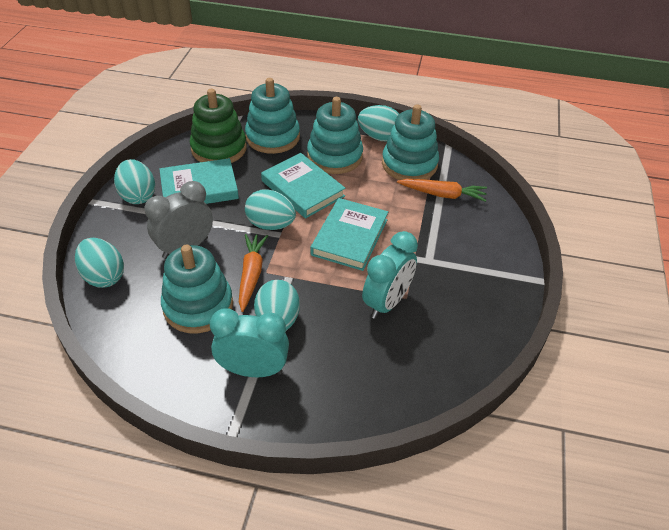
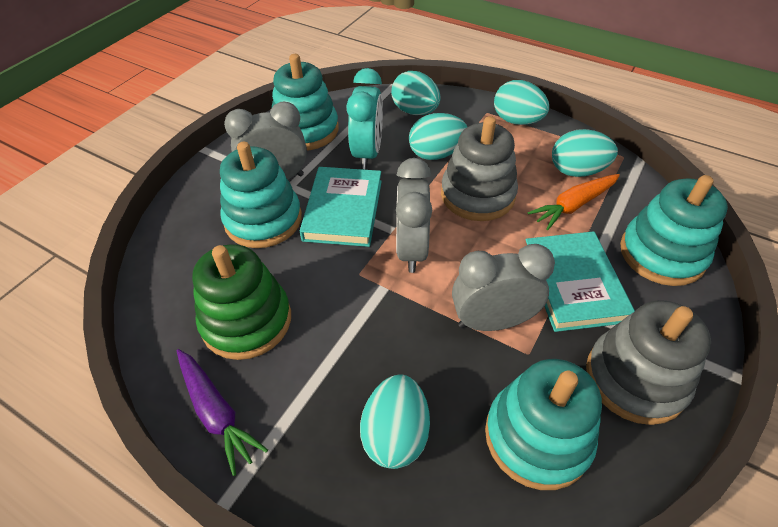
grey clock: 1 -> 3
grey stacking toy: 0 -> 2
orange carrot: 2 -> 1
purple carrot: 0 -> 1
turquoise book: 3 -> 2
turquoise clock: 2 -> 1

